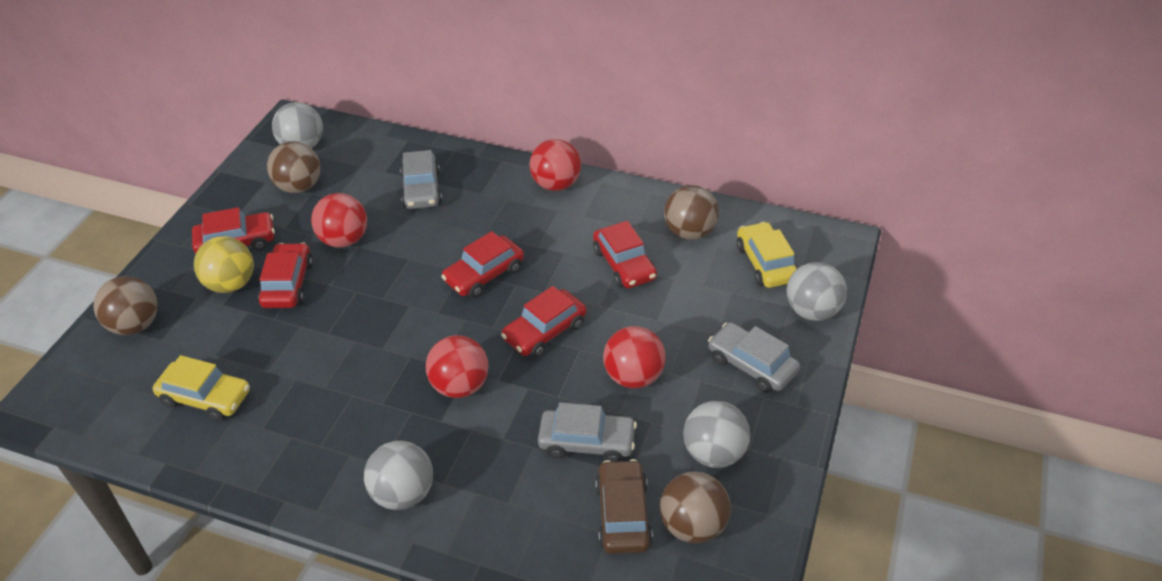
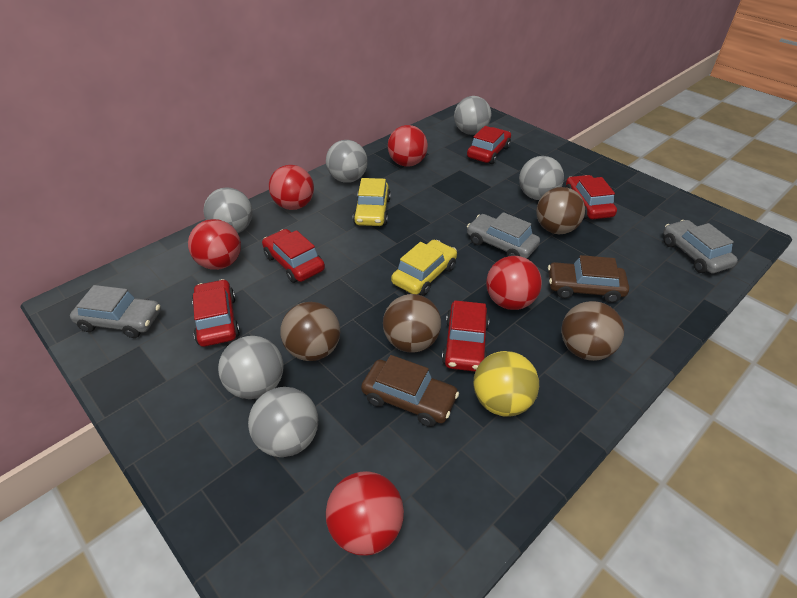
brown car: 1 -> 2
grey ball: 4 -> 6
red ball: 4 -> 5

